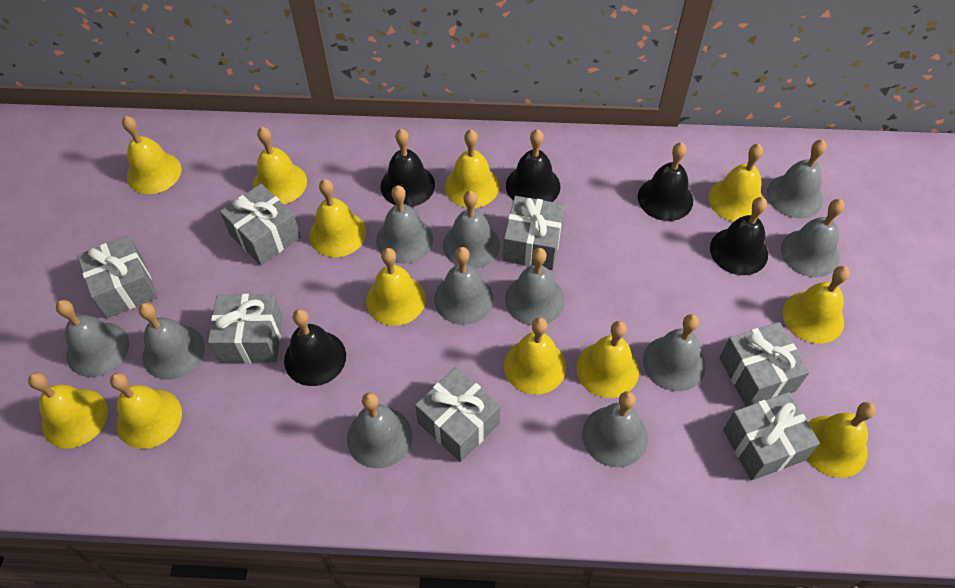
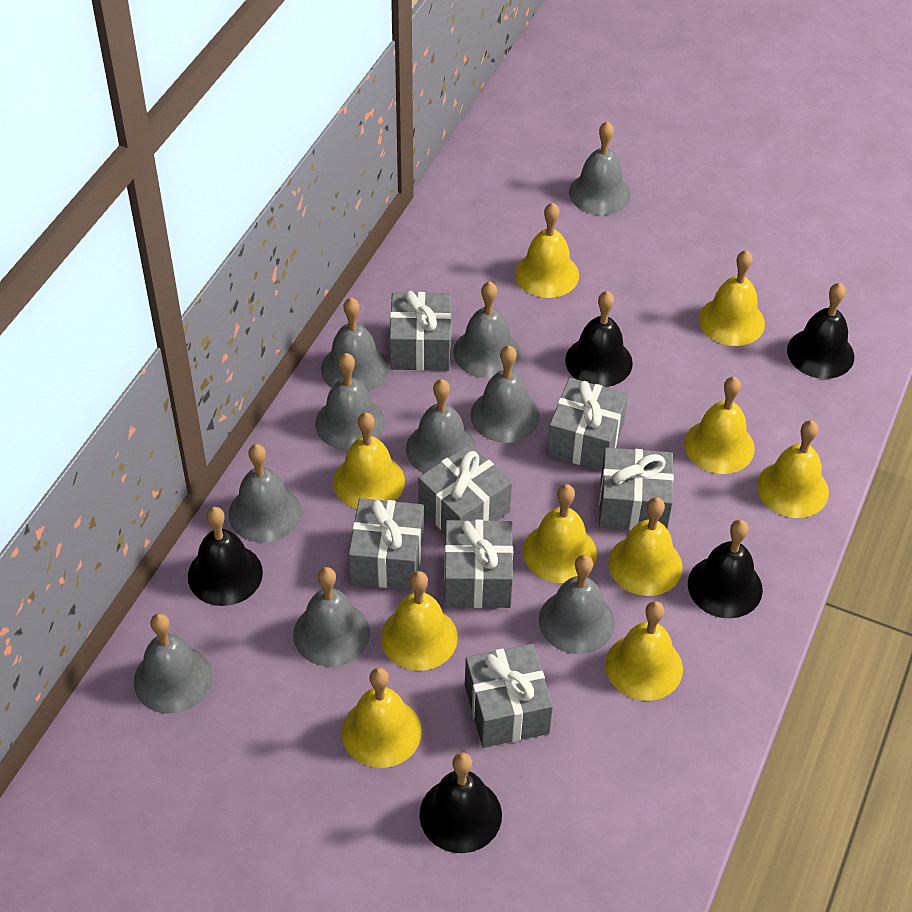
grey bell: 11 -> 10
yellow bell: 12 -> 10

